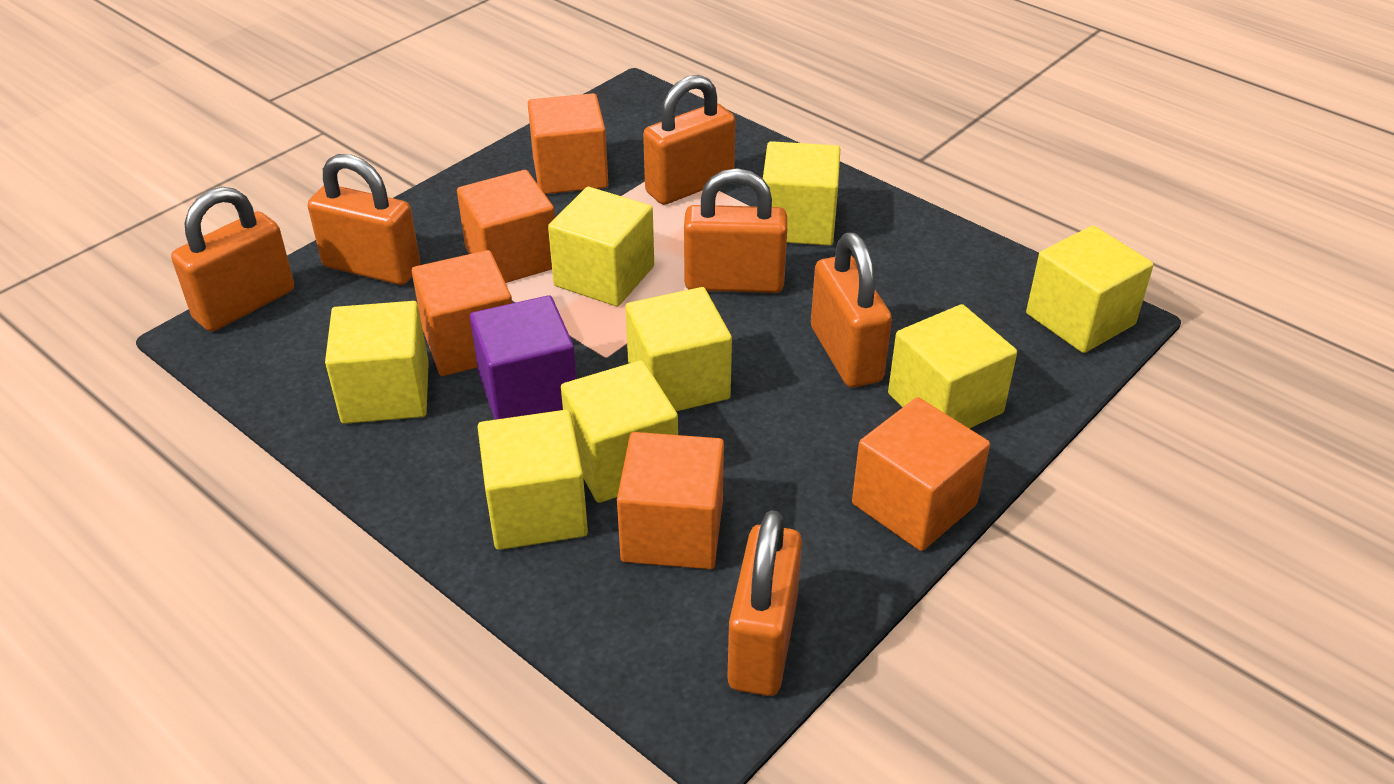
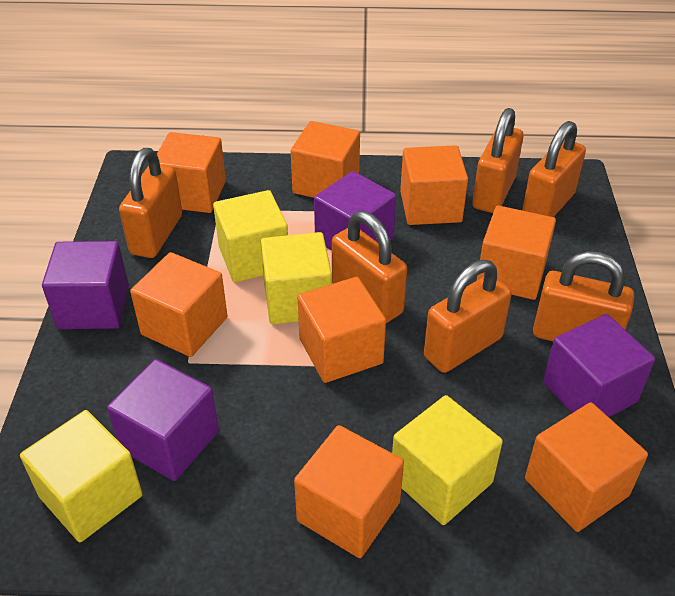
orange cube: 5 -> 8
purple cube: 1 -> 4
yellow cube: 8 -> 4

